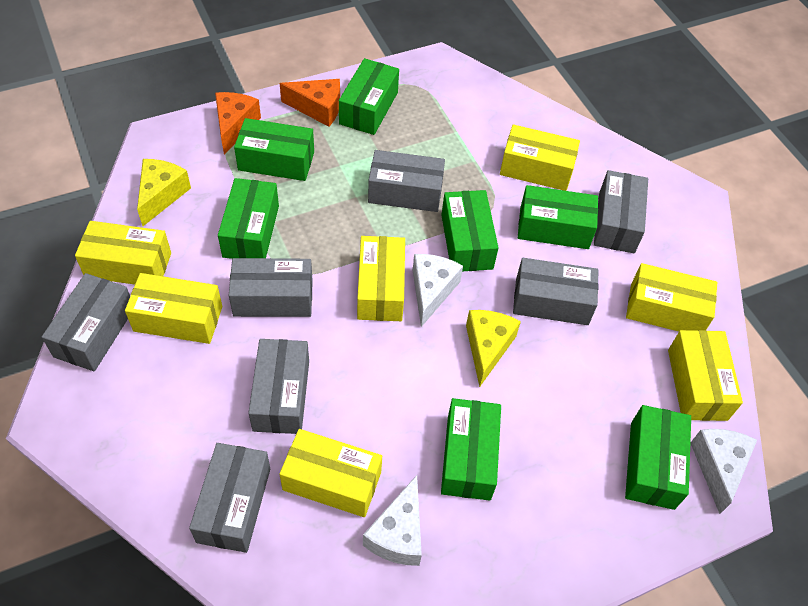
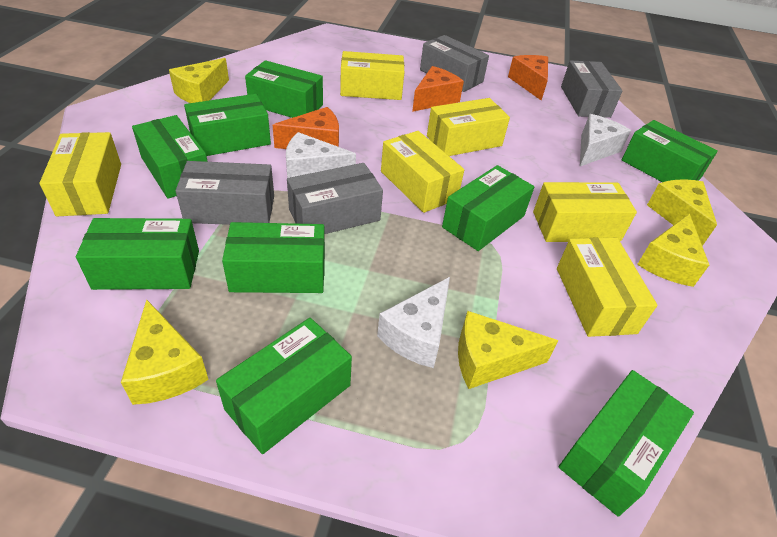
green box: 7 -> 9
grey box: 7 -> 4
orange cheese: 2 -> 3
yellow box: 7 -> 6
yellow cheese: 2 -> 5

